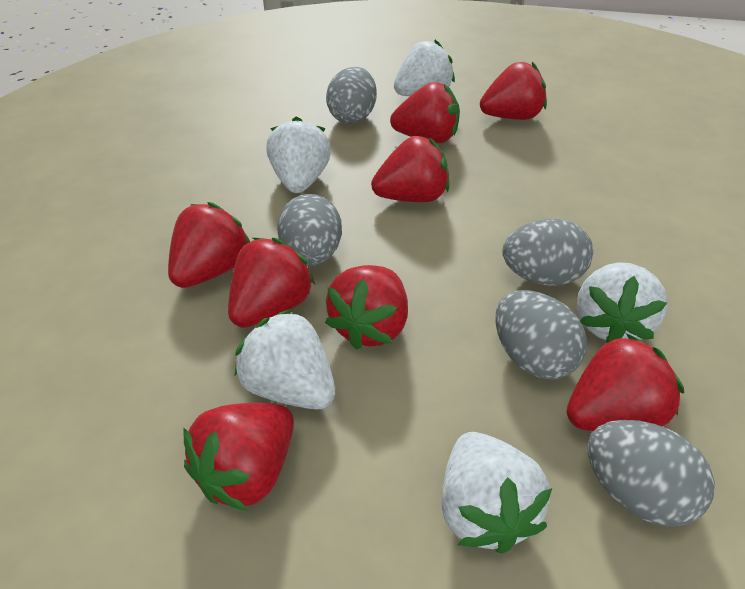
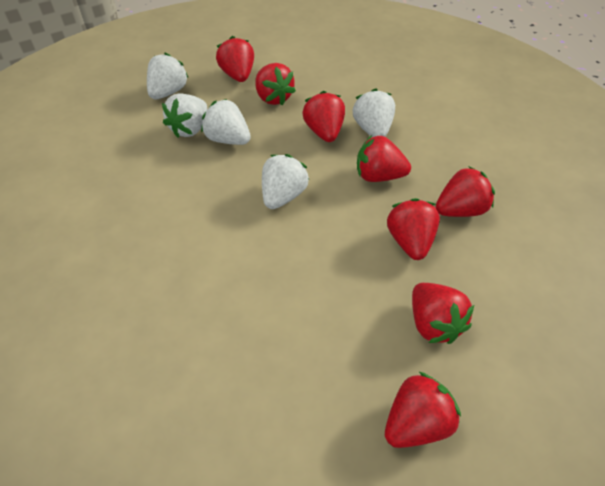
grey egg: 5 -> 0

